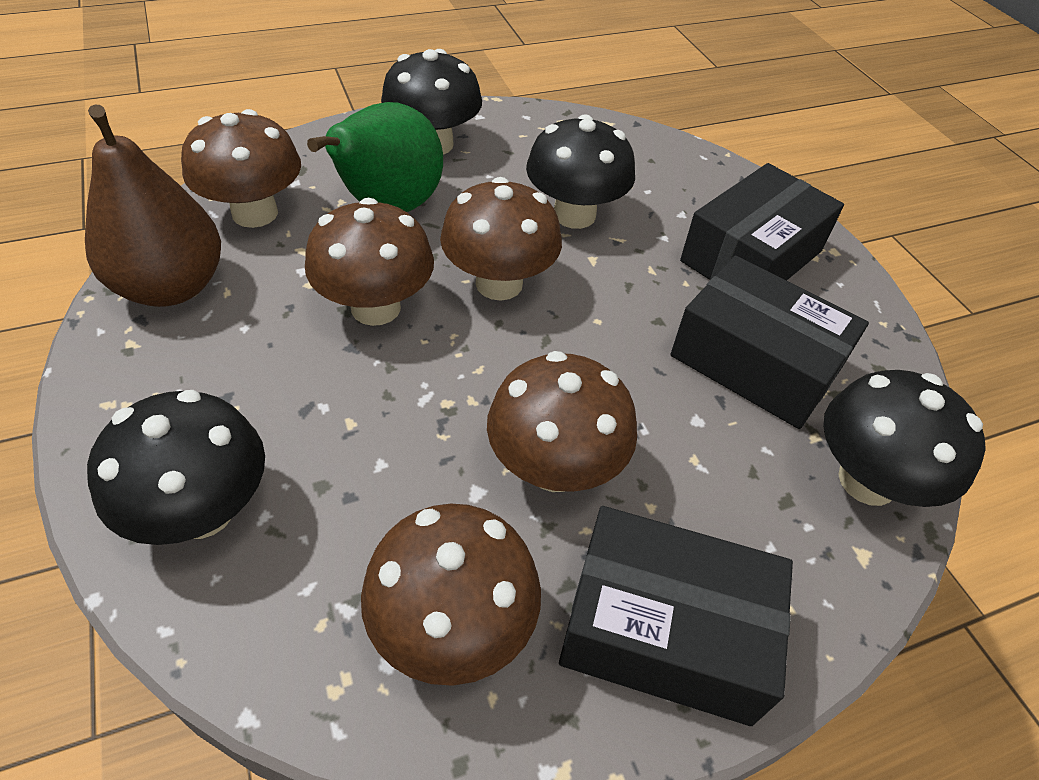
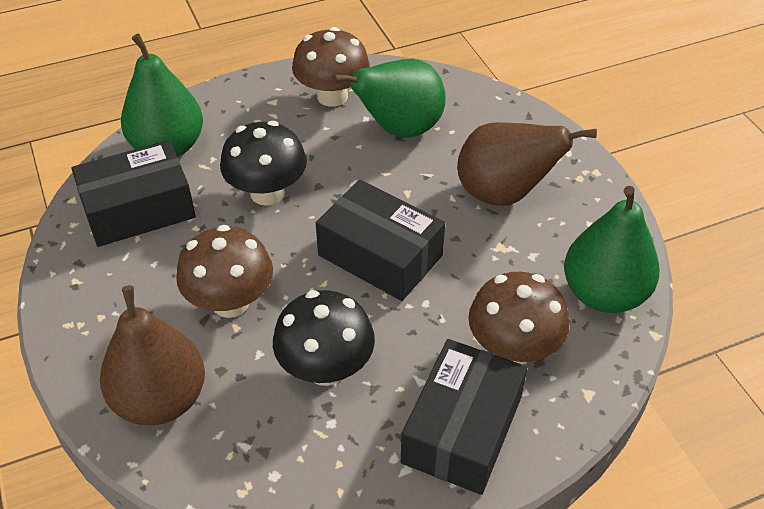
black mushroom: 4 -> 2
brown mushroom: 5 -> 3
brown pear: 1 -> 2
green pear: 1 -> 3

